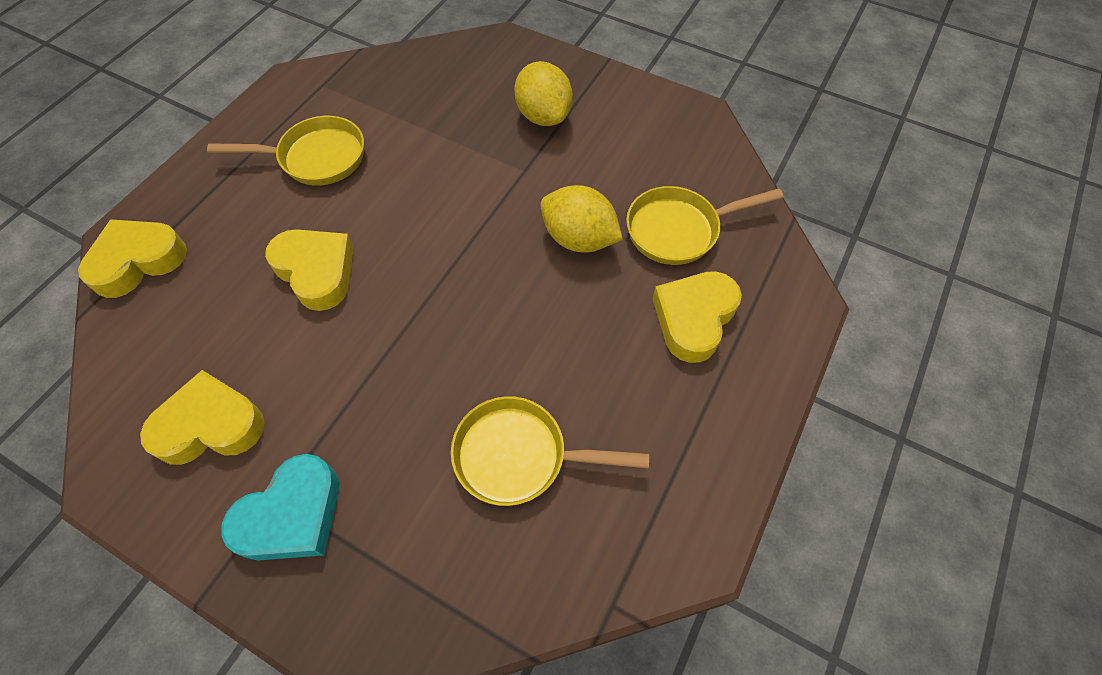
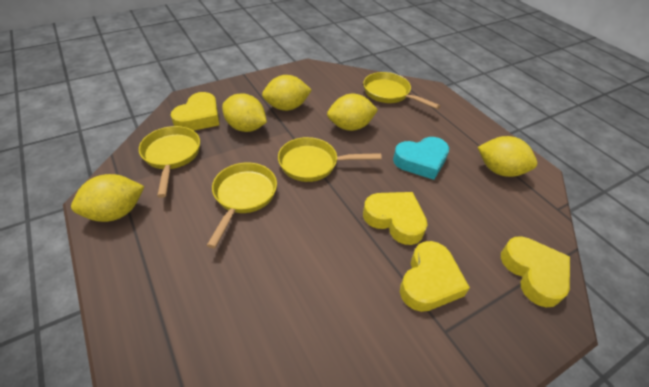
yellow lemon: 2 -> 5
yellow pan: 3 -> 4

